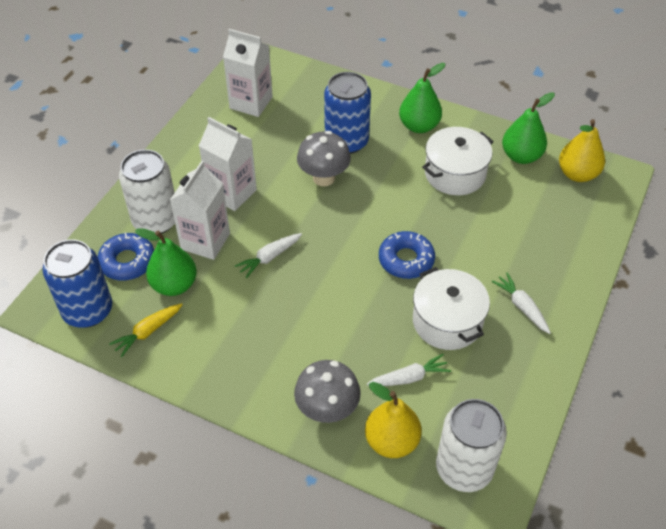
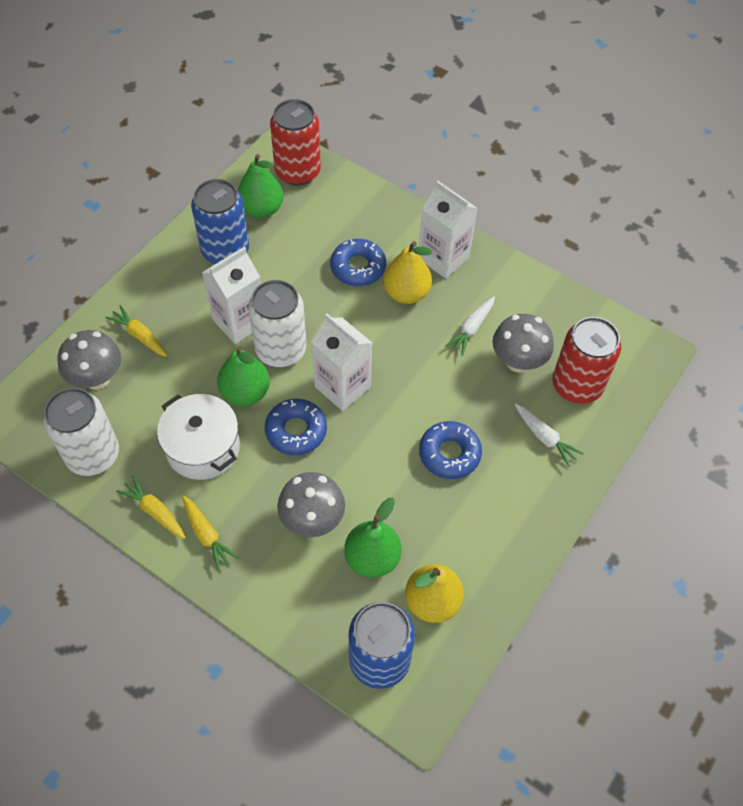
blue donut: 2 -> 3
grey mushroom: 2 -> 3
red can: 0 -> 2
white carrot: 3 -> 2
white pot: 2 -> 1
yellow carrot: 1 -> 3

